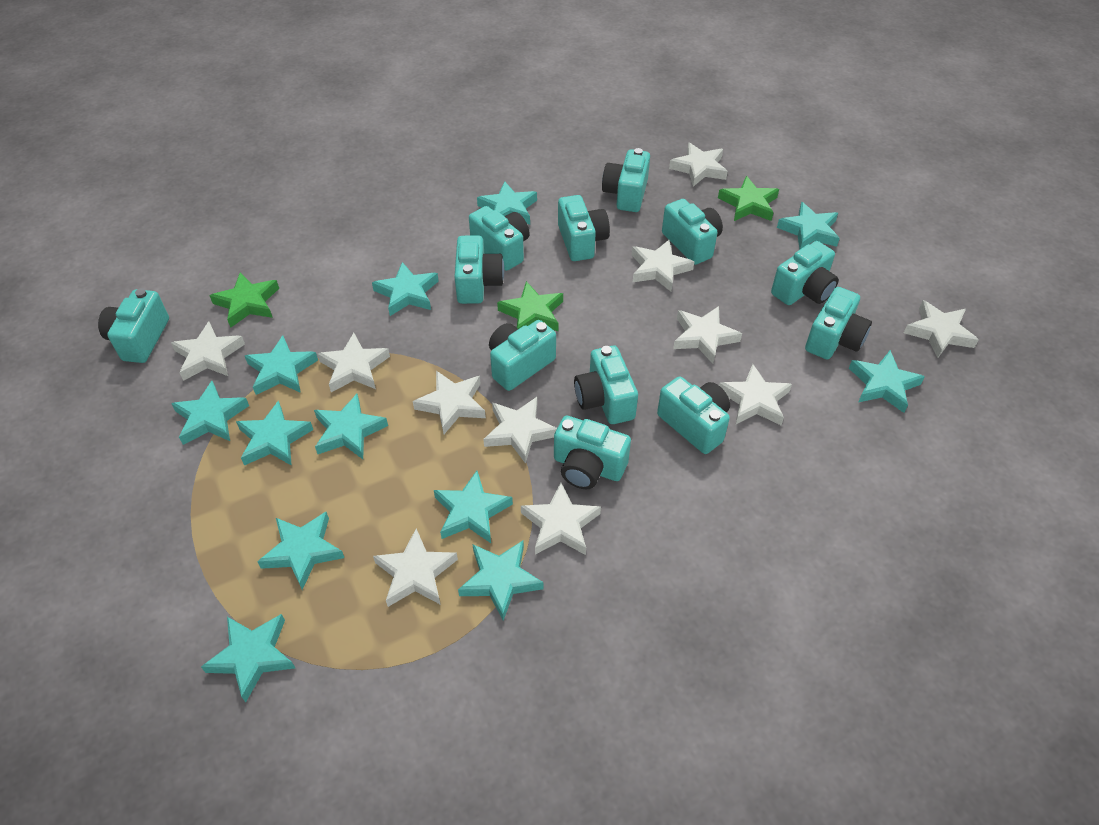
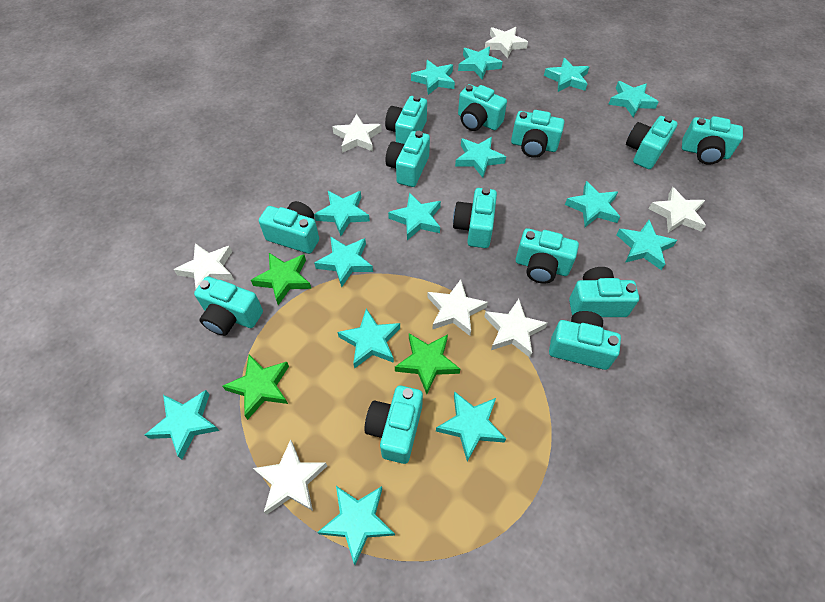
turquoise camera: 12 -> 13
turquoise star: 12 -> 14
white star: 11 -> 7

